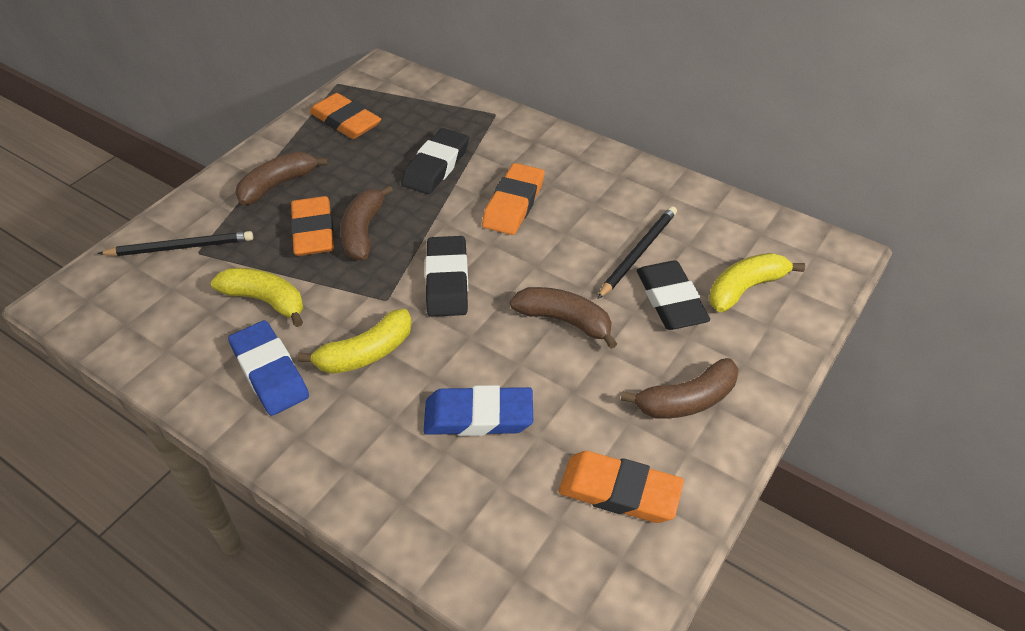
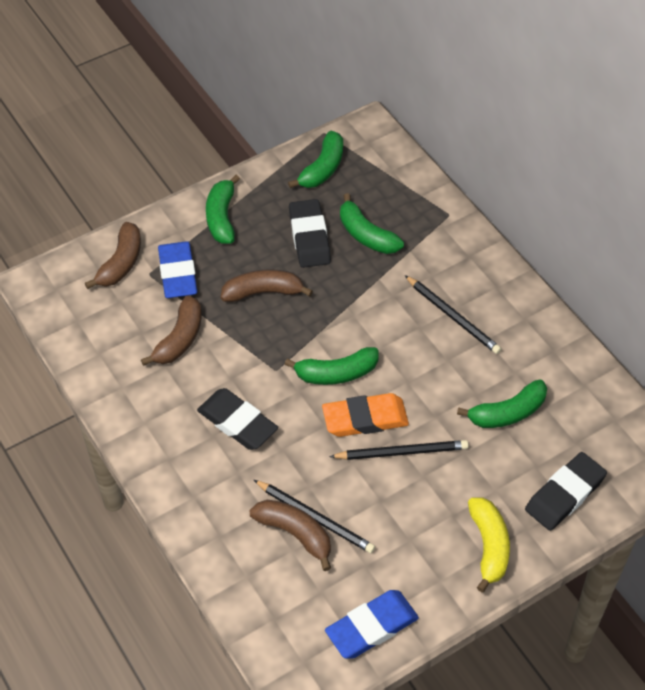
black pencil: 2 -> 3
green banana: 0 -> 5
orange eraser: 4 -> 1
yellow banana: 3 -> 1

